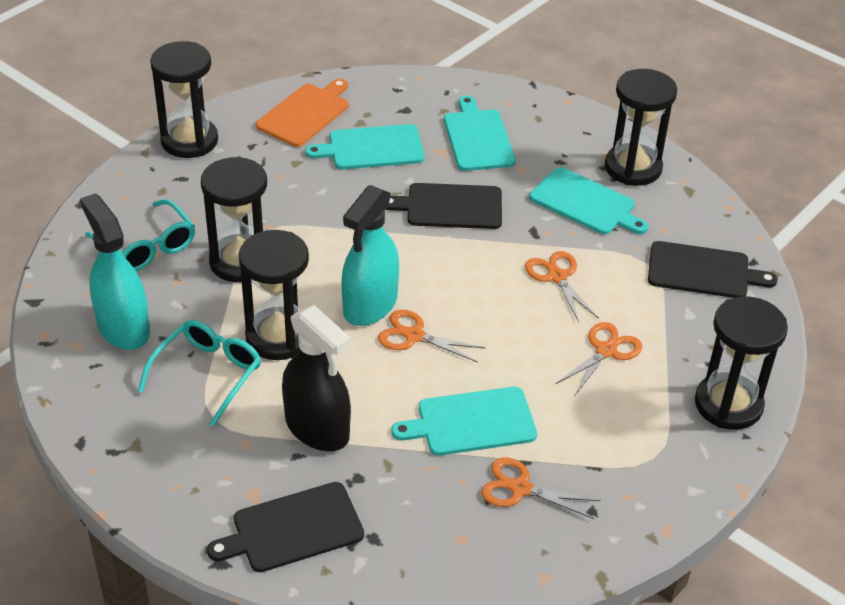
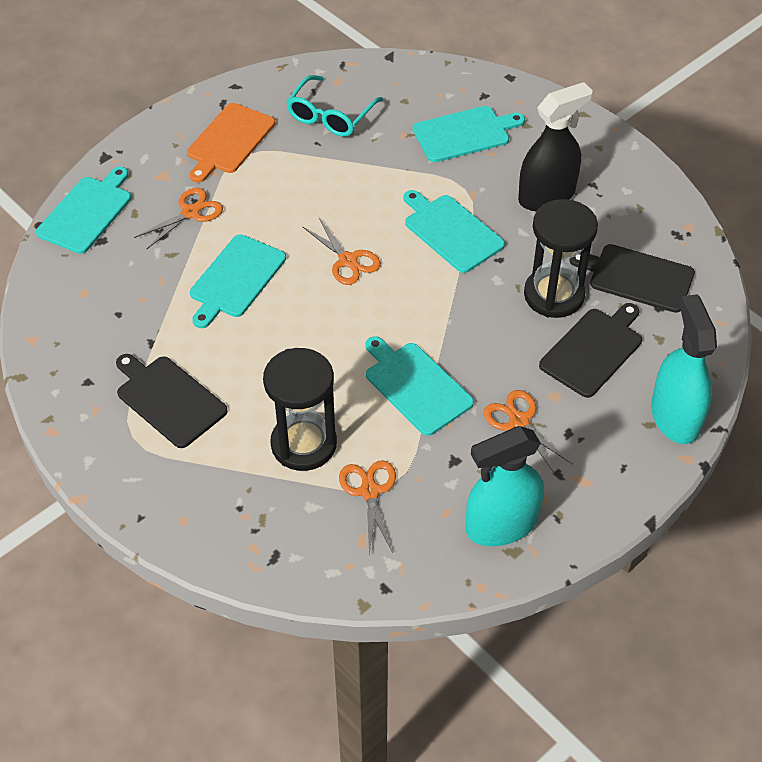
black hourglass: 5 -> 2
turquoise cutting board: 4 -> 5
turquoise glasses: 2 -> 1

